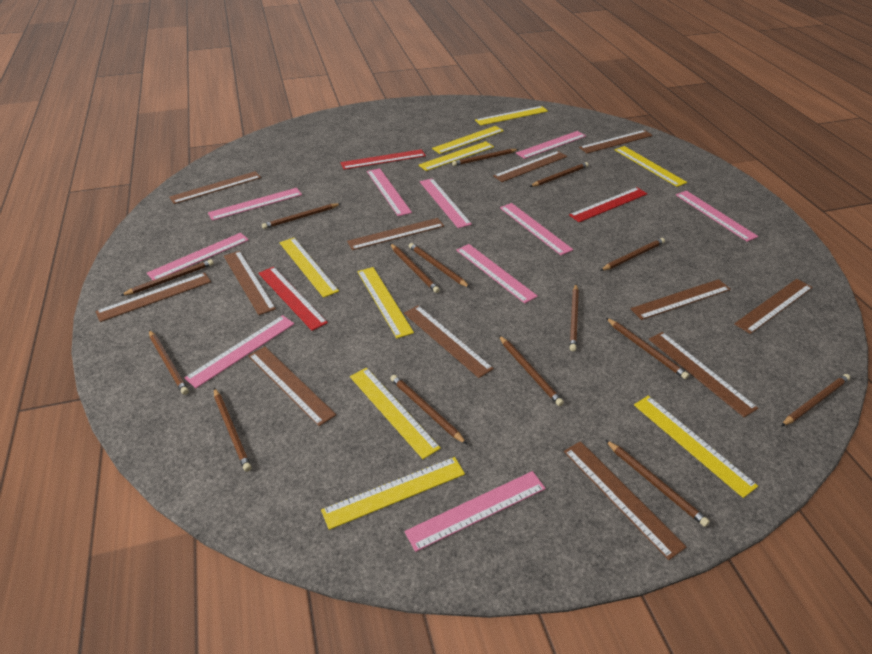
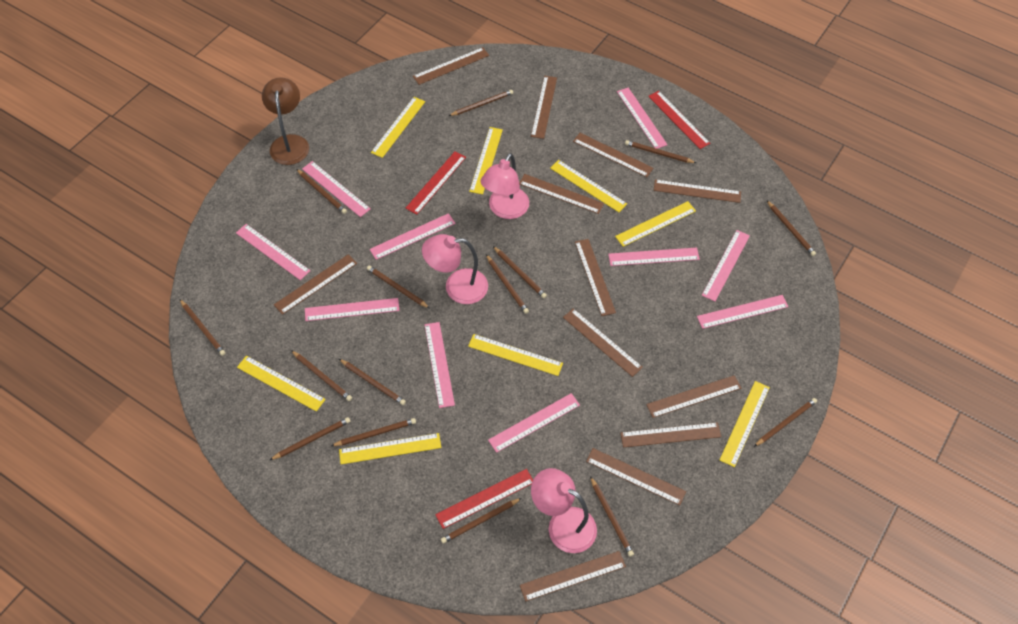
brown lamp: 0 -> 1
pink lamp: 0 -> 3
yellow ruler: 9 -> 8

